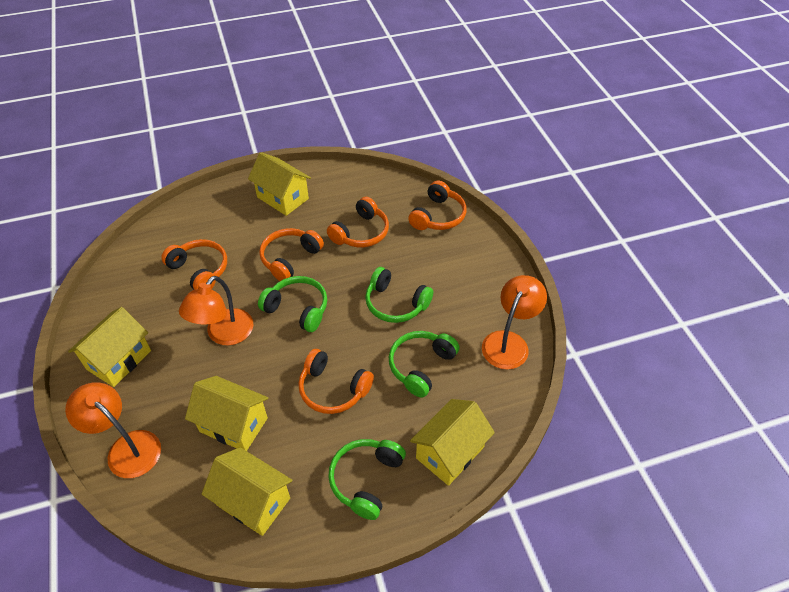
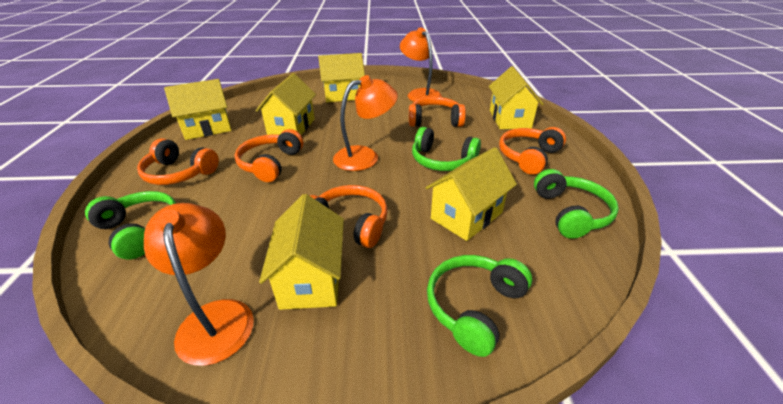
yellow house: 5 -> 6

